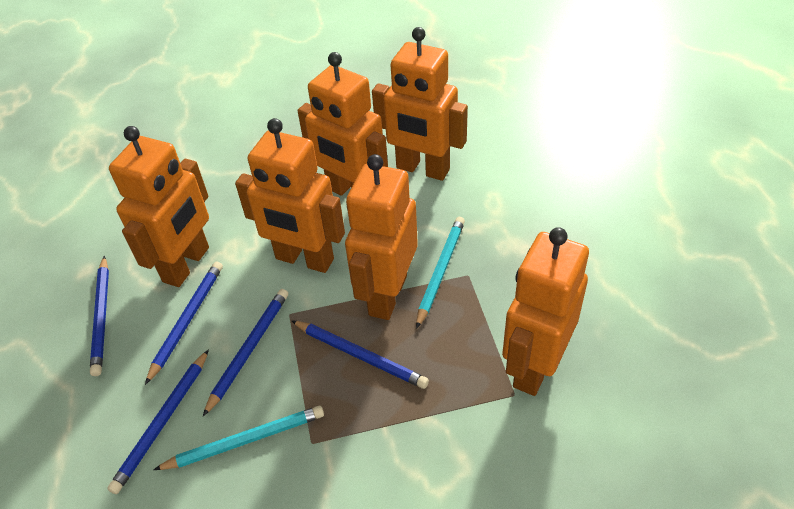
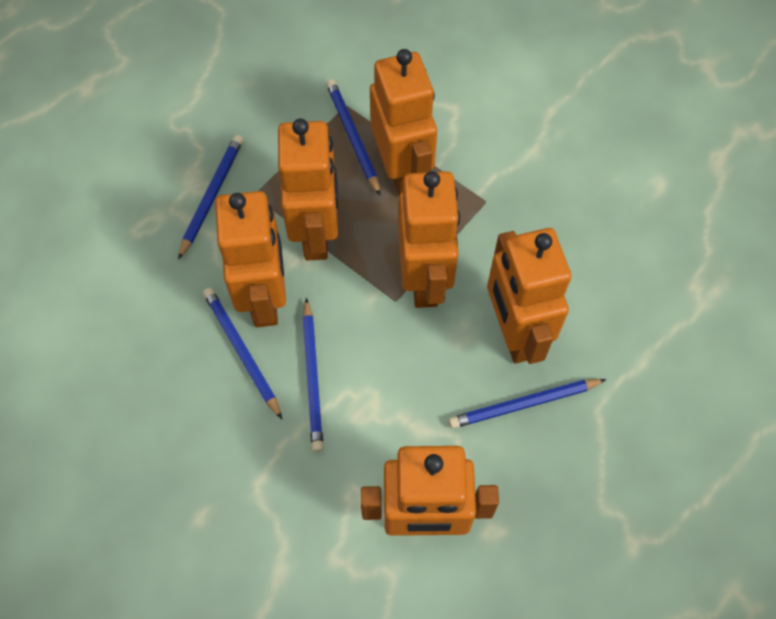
turquoise pencil: 2 -> 0

